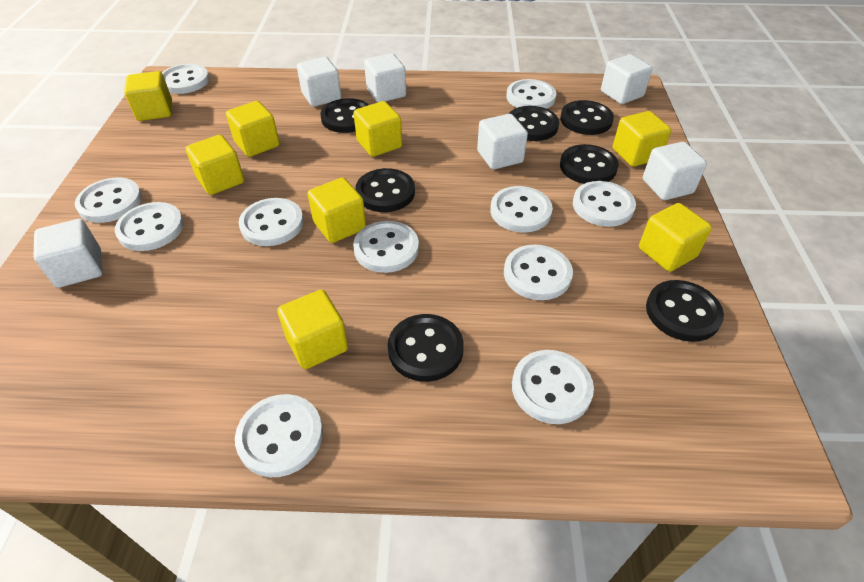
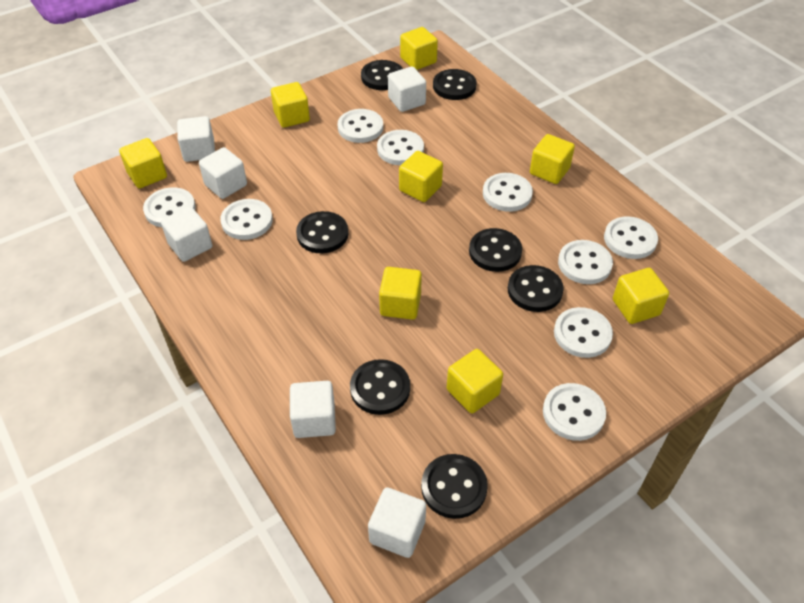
white button: 11 -> 9

